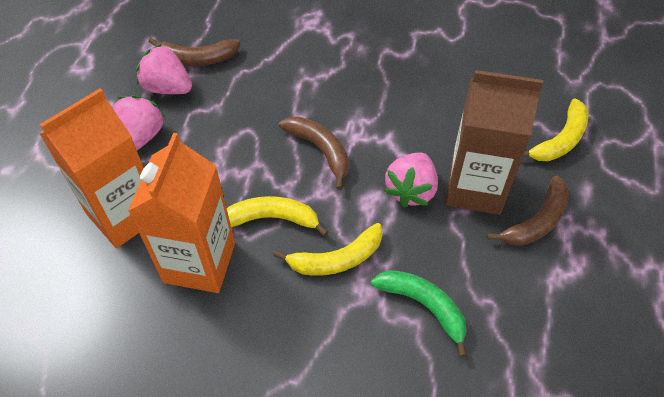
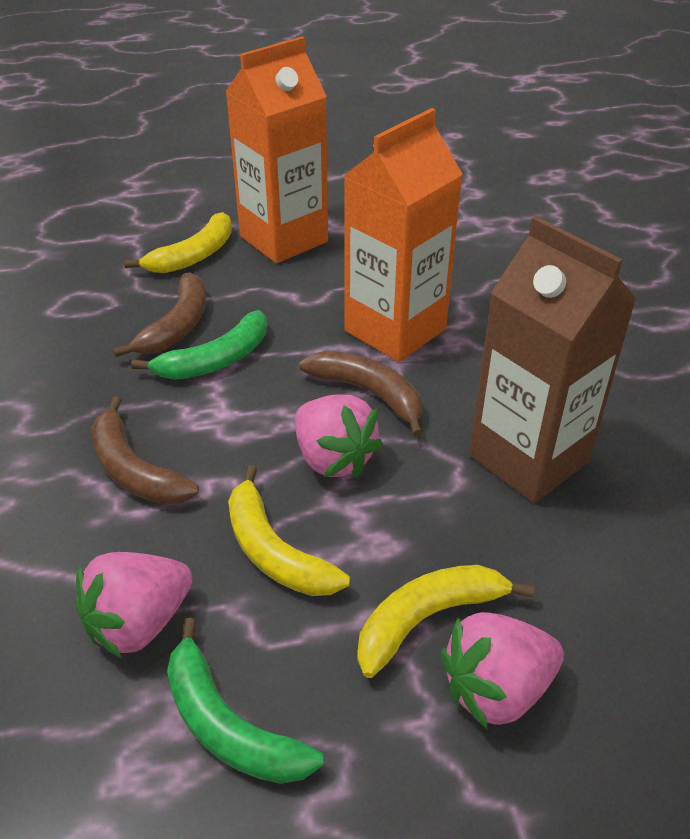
green banana: 1 -> 2

